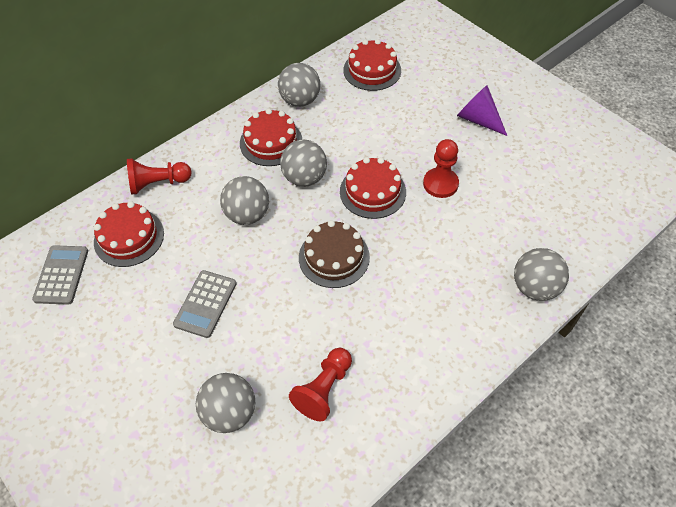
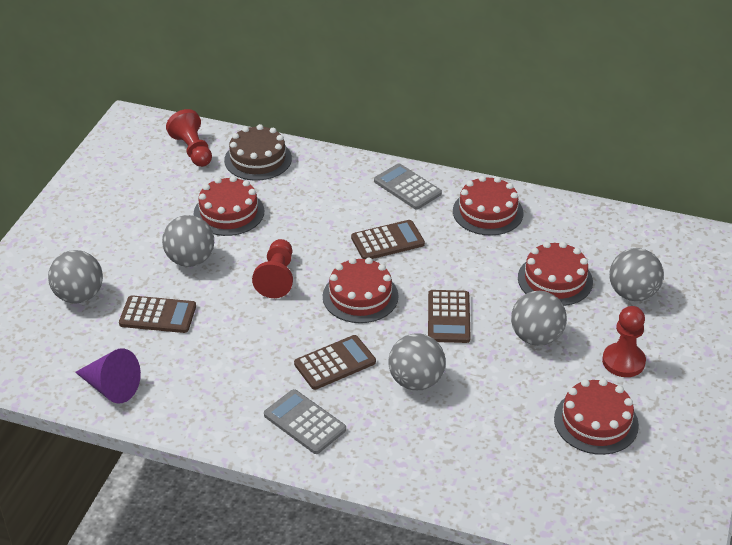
brown calculator: 0 -> 4
red cake: 4 -> 5

